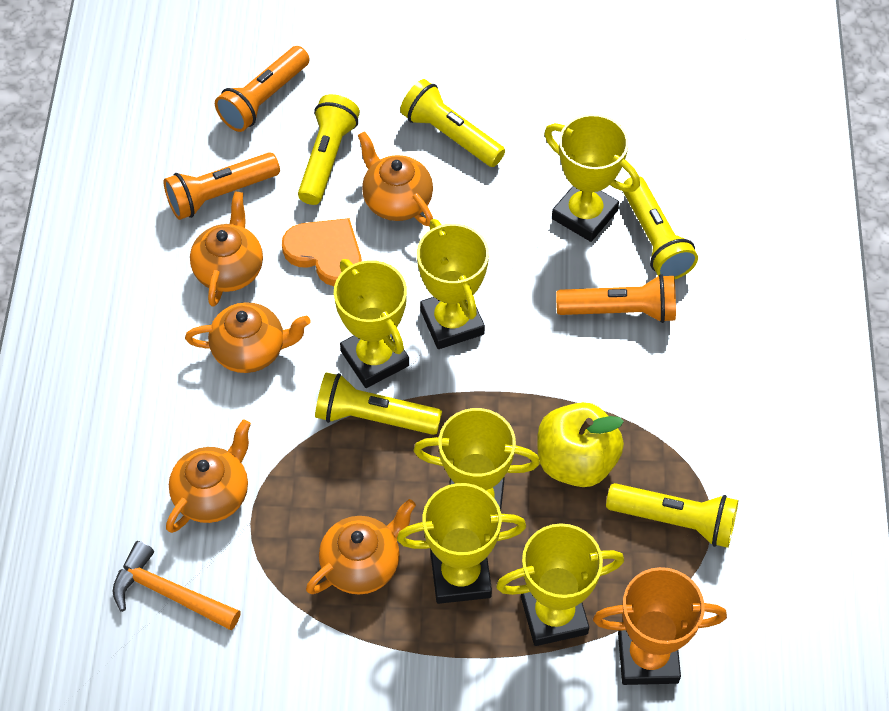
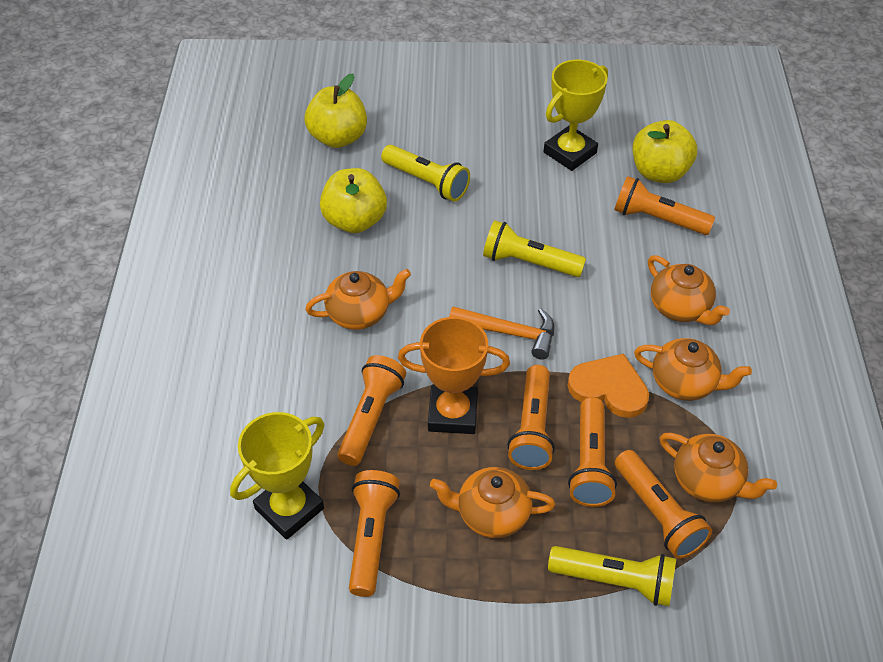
orange flashlight: 3 -> 6
yellow apple: 1 -> 3
yellow flashlight: 5 -> 3
yellow trophy: 6 -> 2

